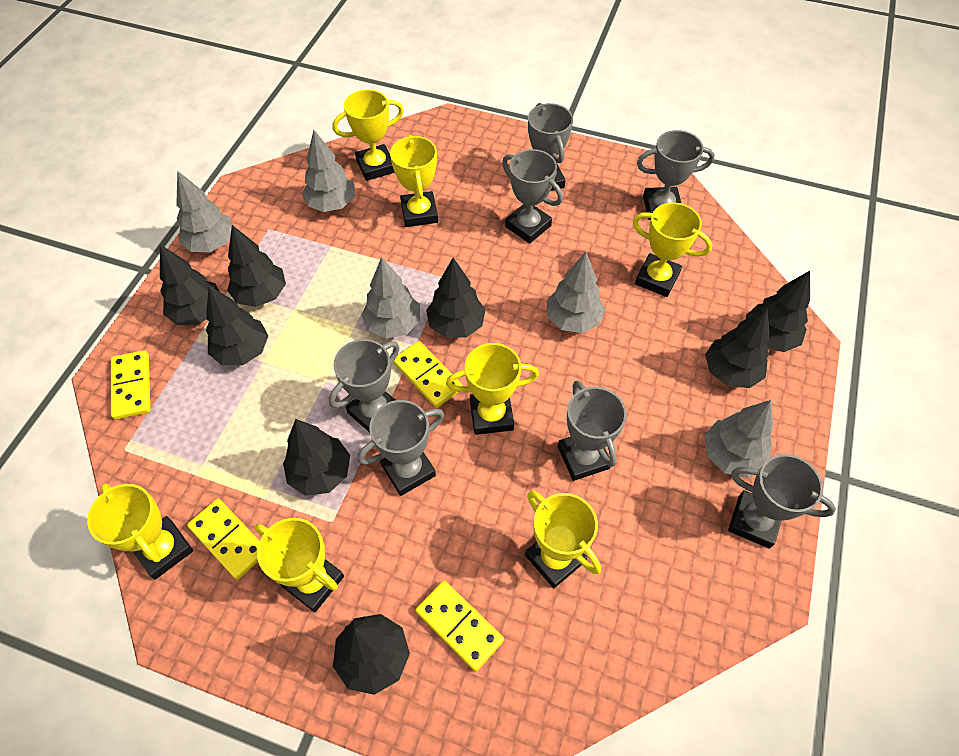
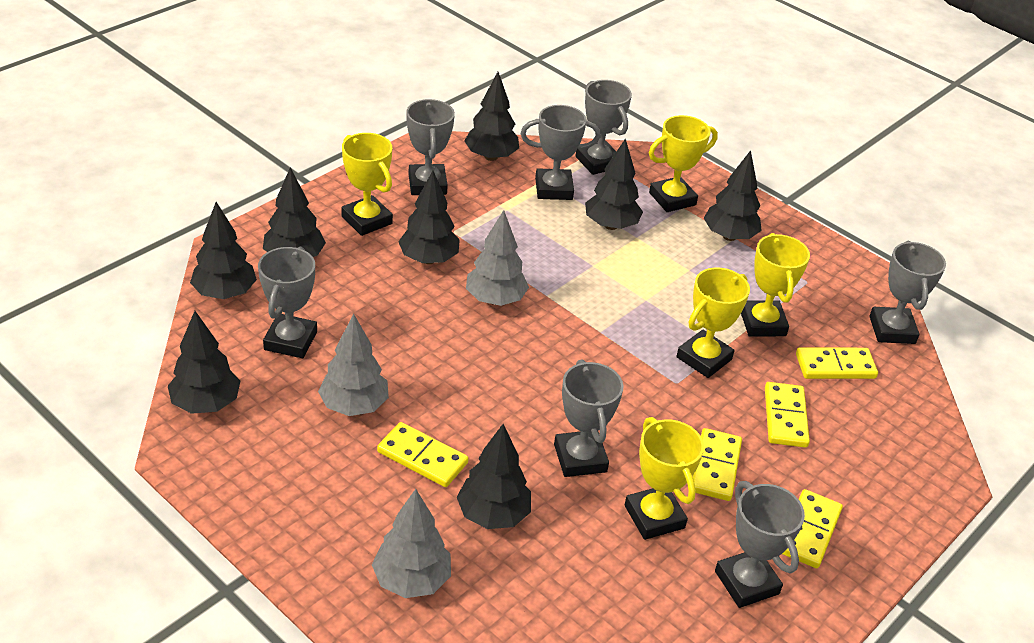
grey tree: 5 -> 3
yellow domino: 4 -> 5
yellow trophy: 7 -> 5

